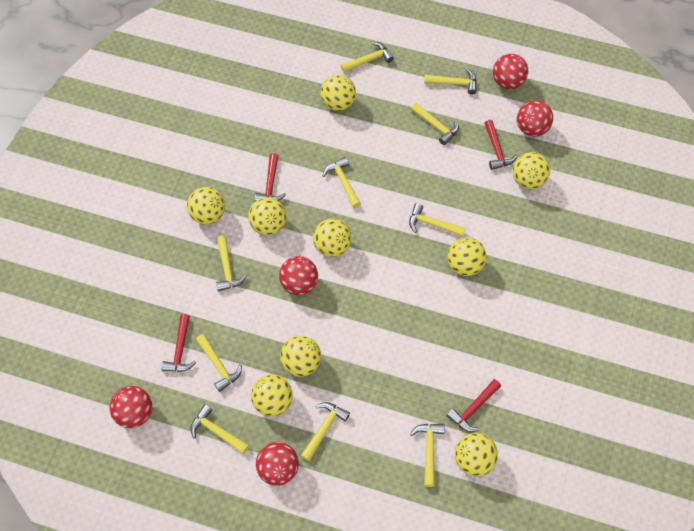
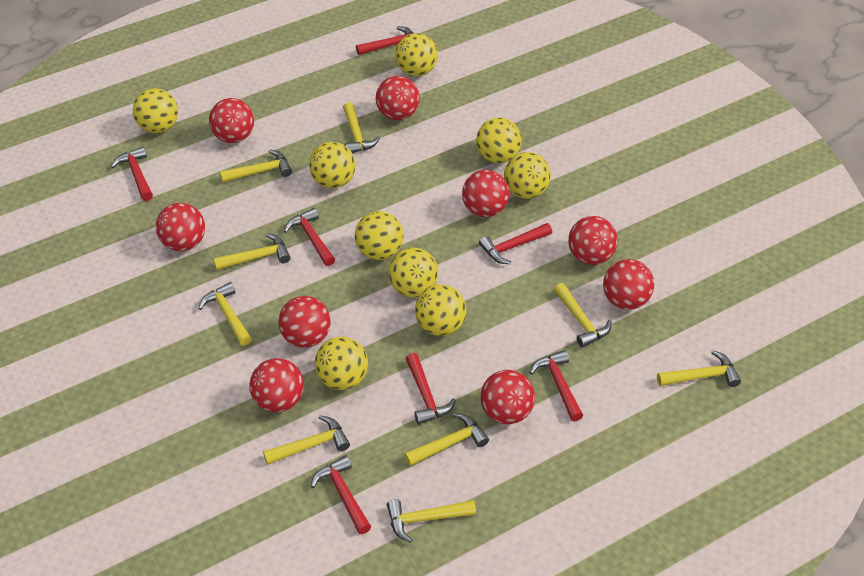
red ball: 5 -> 9
red hammer: 4 -> 7
yellow hammer: 10 -> 9

